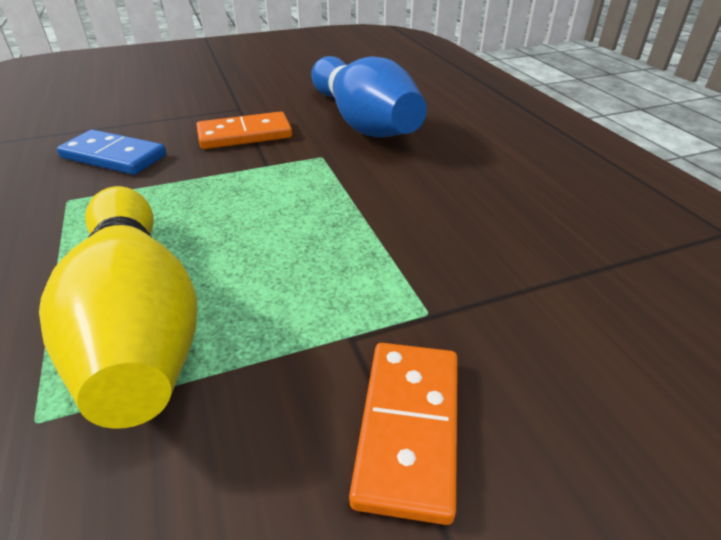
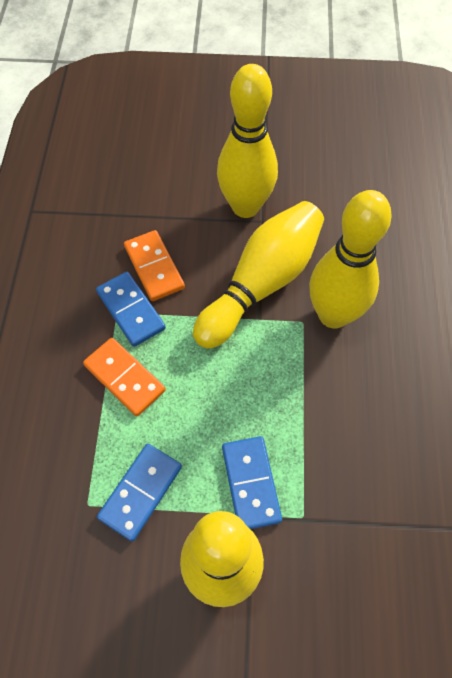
blue bowling pin: 1 -> 0
blue domino: 1 -> 3
yellow bowling pin: 1 -> 4

